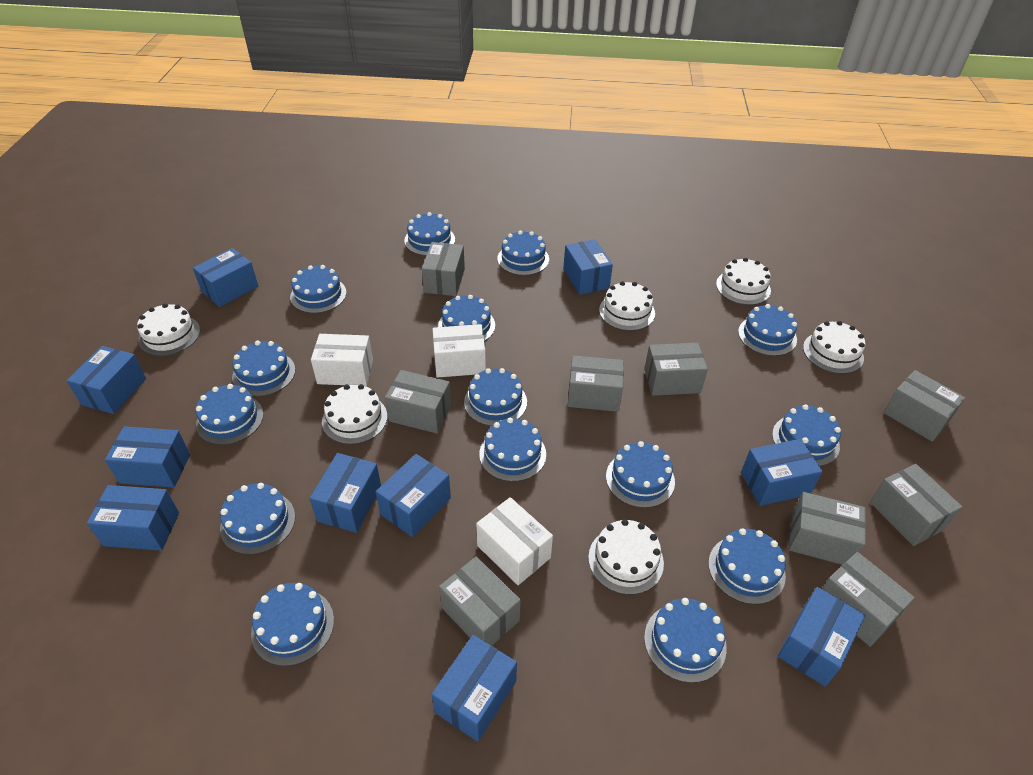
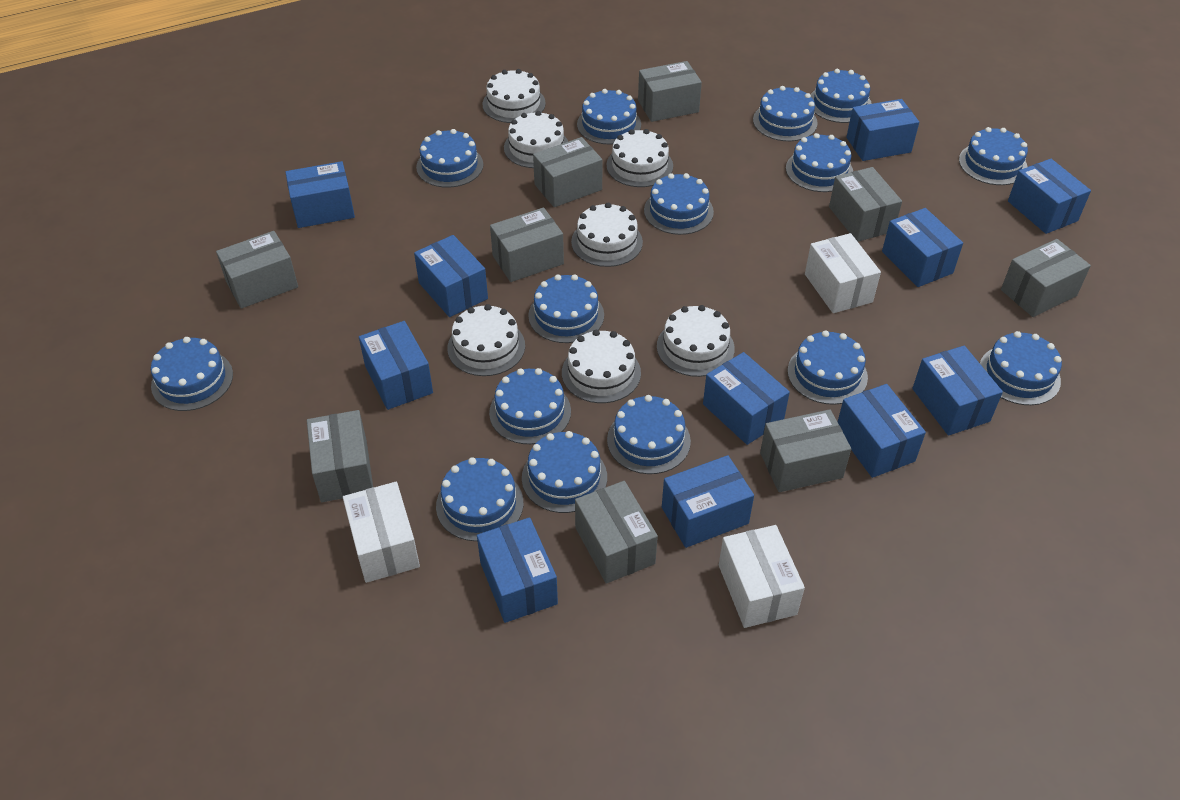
blue box: 10 -> 11
white cake: 6 -> 7

